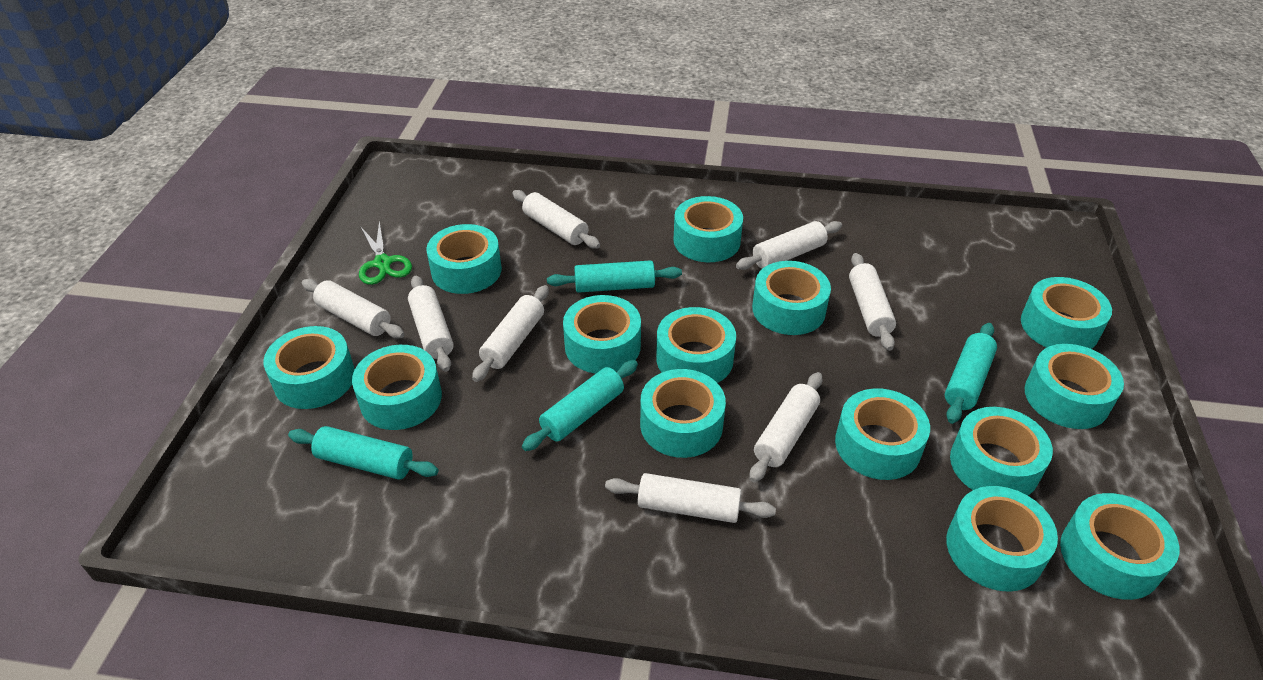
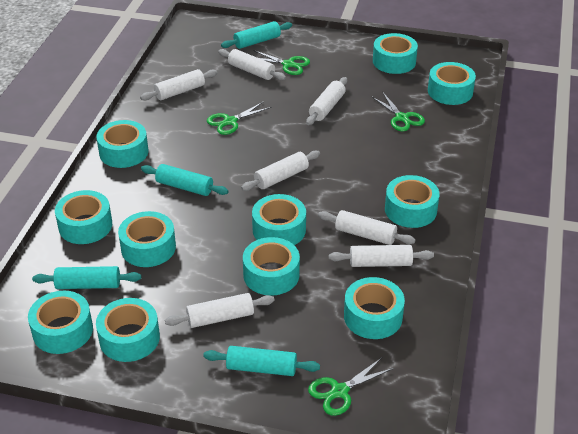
green scissors: 1 -> 4
turquoise tape: 14 -> 11
white rolling pin: 8 -> 7

